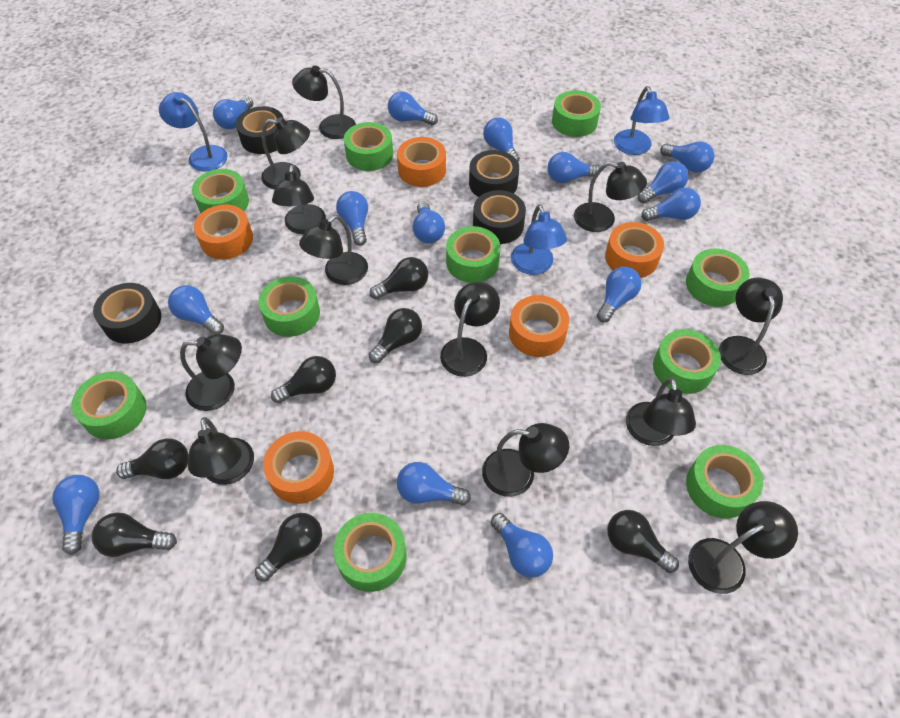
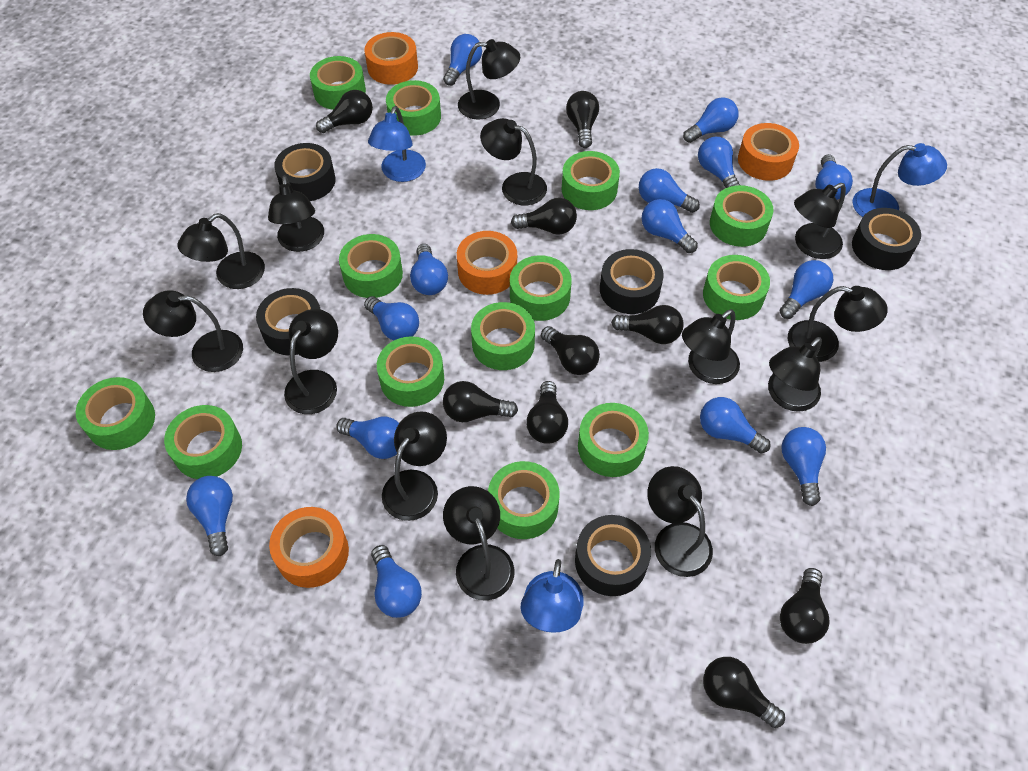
black lamp: 12 -> 13
black light bulb: 7 -> 9
black tape: 4 -> 5
green tape: 10 -> 13
orange tape: 5 -> 4

